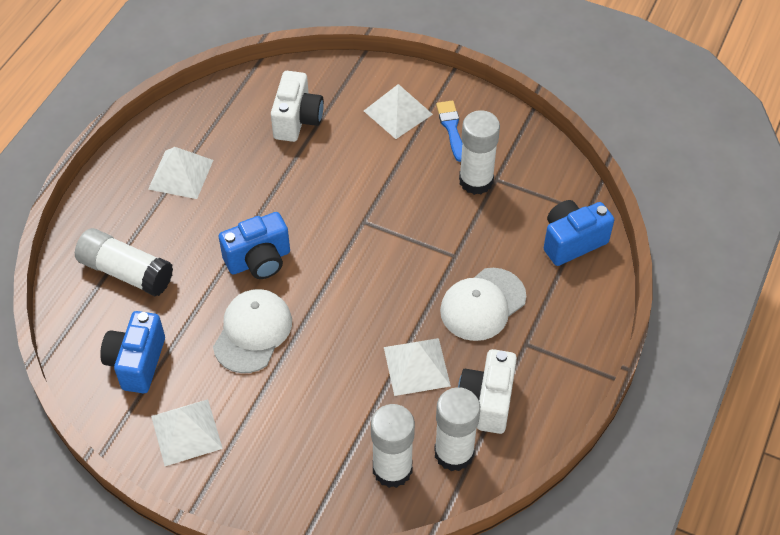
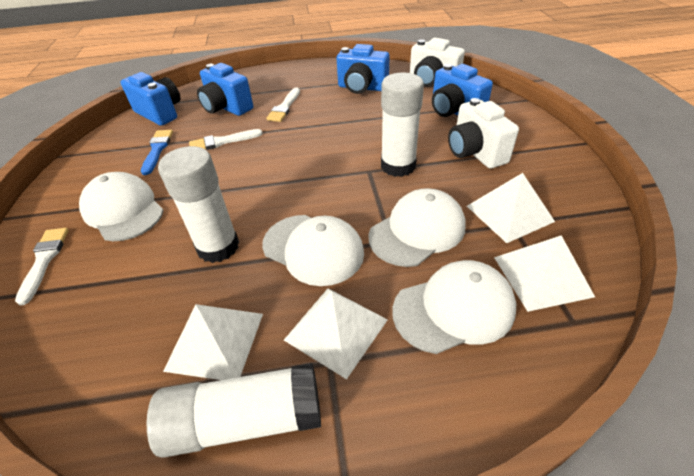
blue camera: 3 -> 4
white brush: 0 -> 3
white cap: 2 -> 4
white glue stick: 4 -> 3

